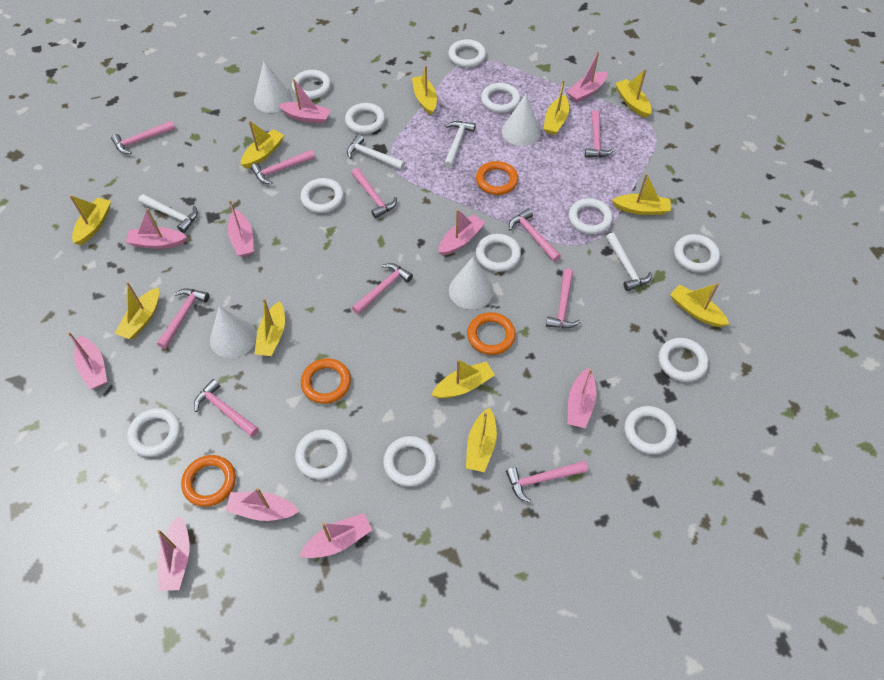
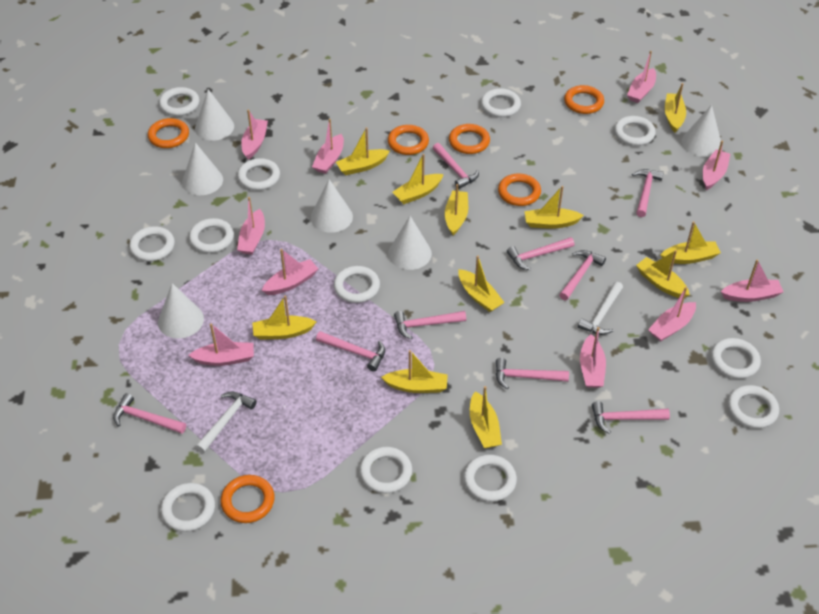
orange ring: 4 -> 6
pink hammer: 10 -> 9
white cone: 4 -> 6
white hammer: 4 -> 2
white ring: 13 -> 12

